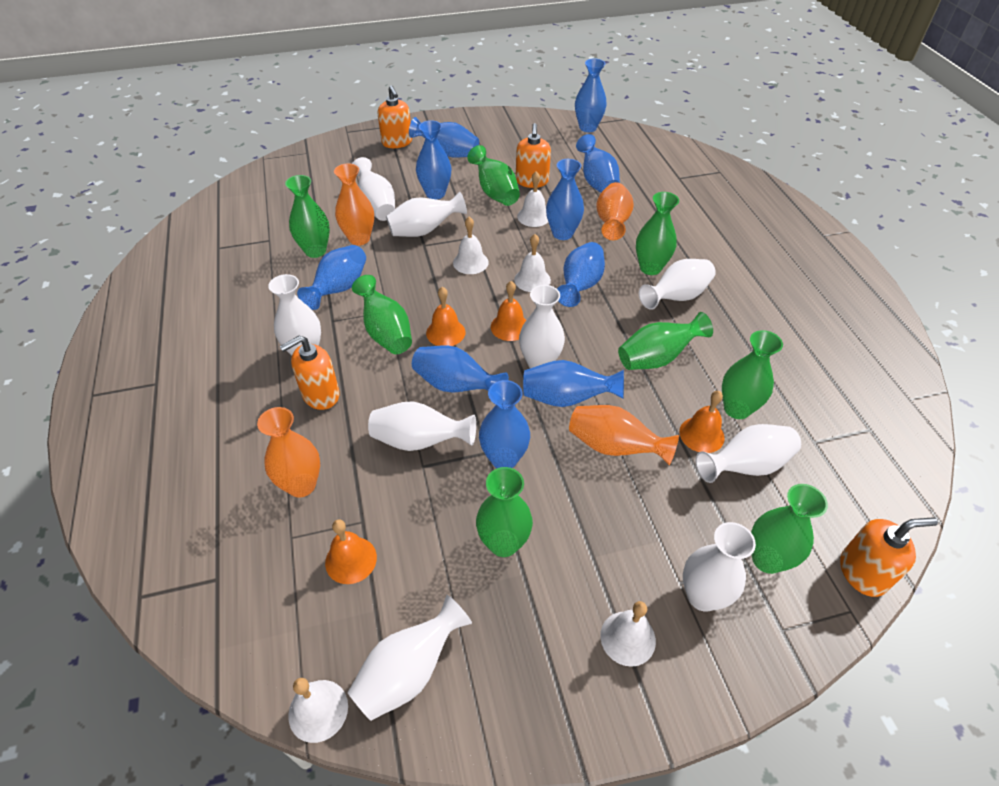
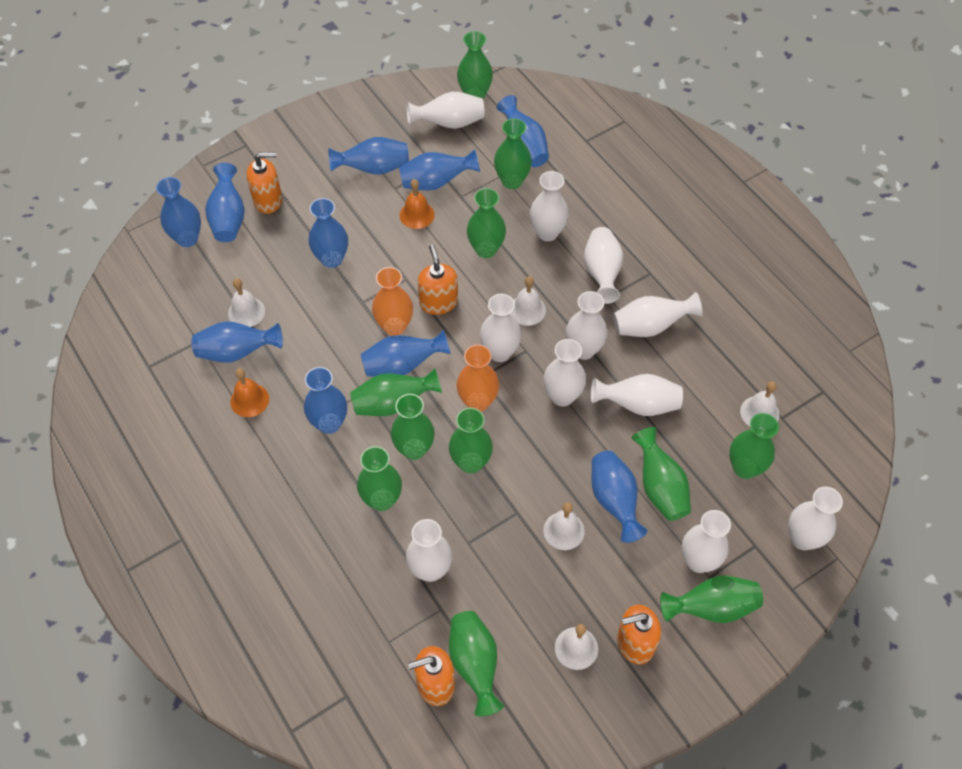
green vase: 8 -> 11
orange bell: 4 -> 2
orange vase: 4 -> 2
white vase: 9 -> 11

